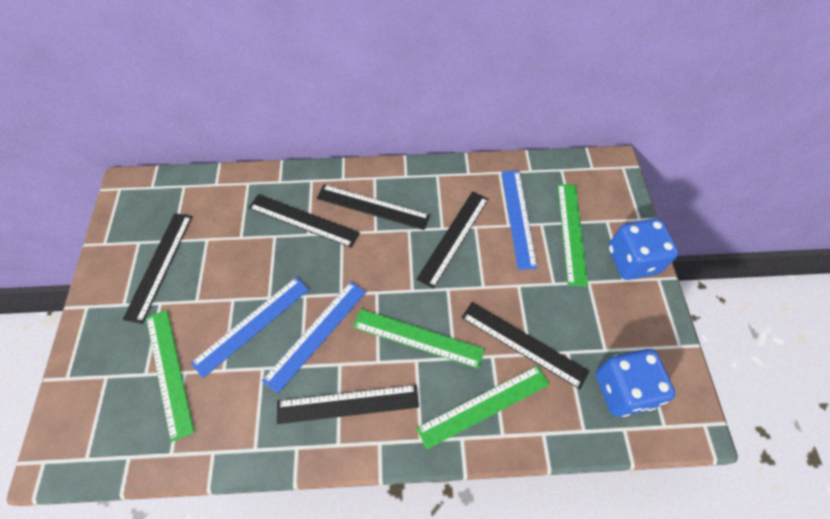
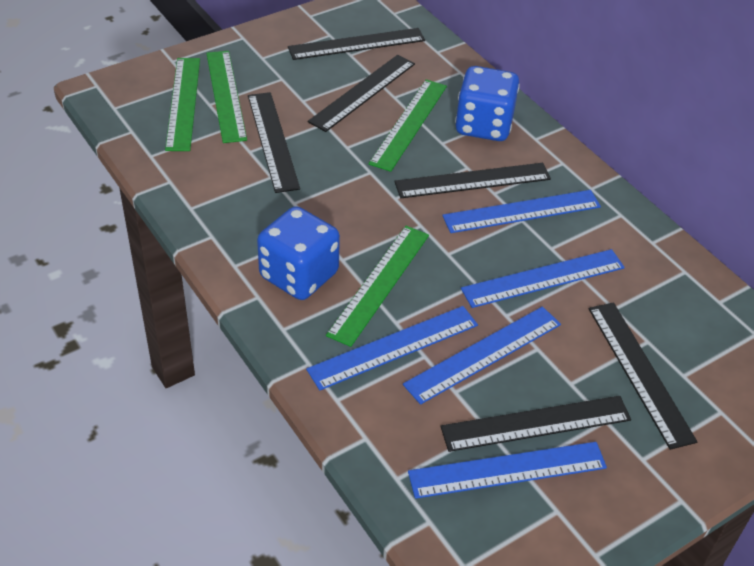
blue ruler: 3 -> 5

